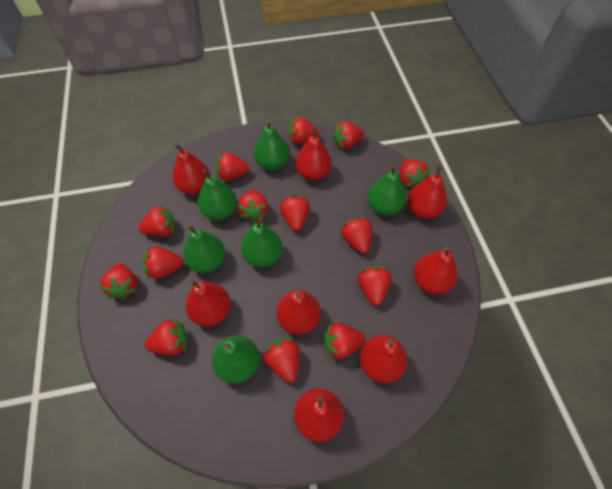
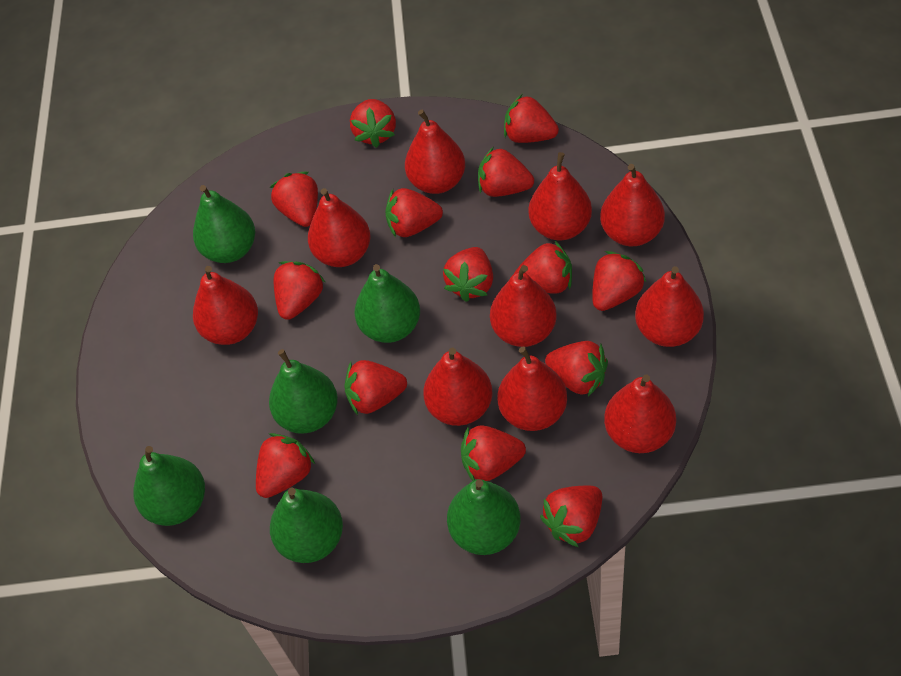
red pear: 8 -> 10

